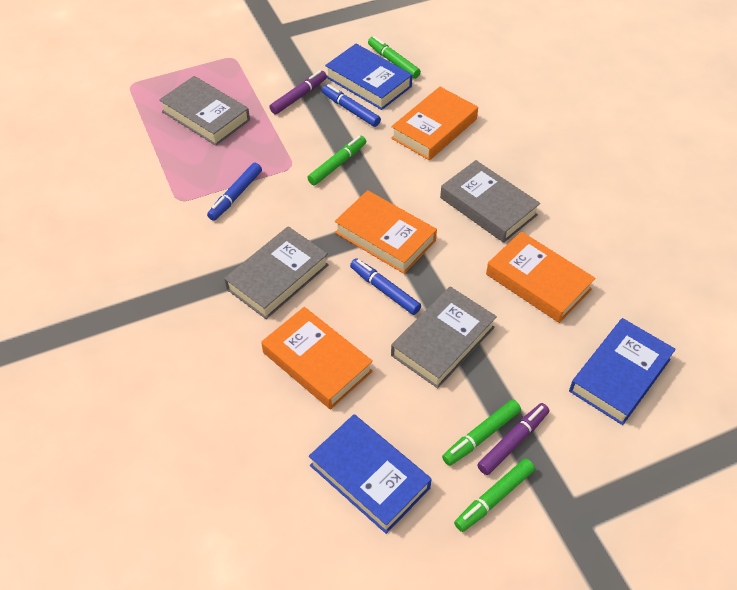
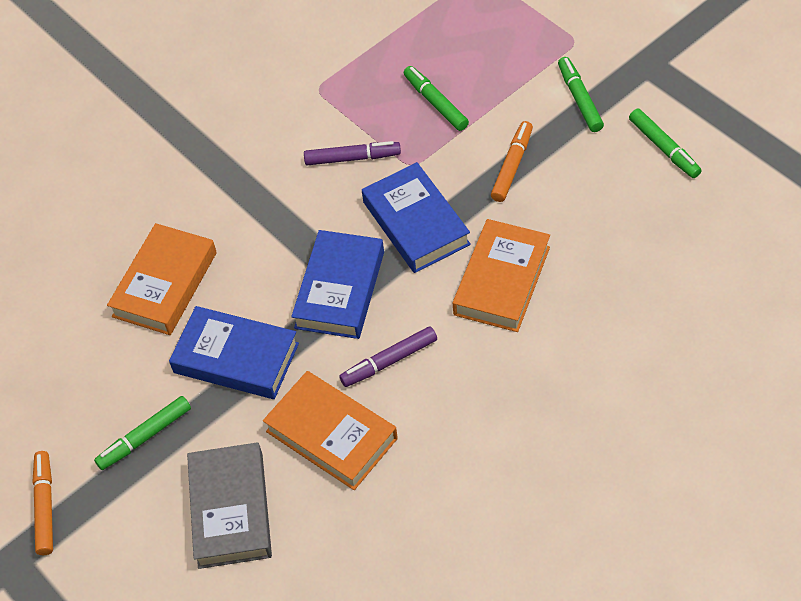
blue marker: 3 -> 0
grey book: 4 -> 1
orange book: 4 -> 3
orange marker: 0 -> 2

